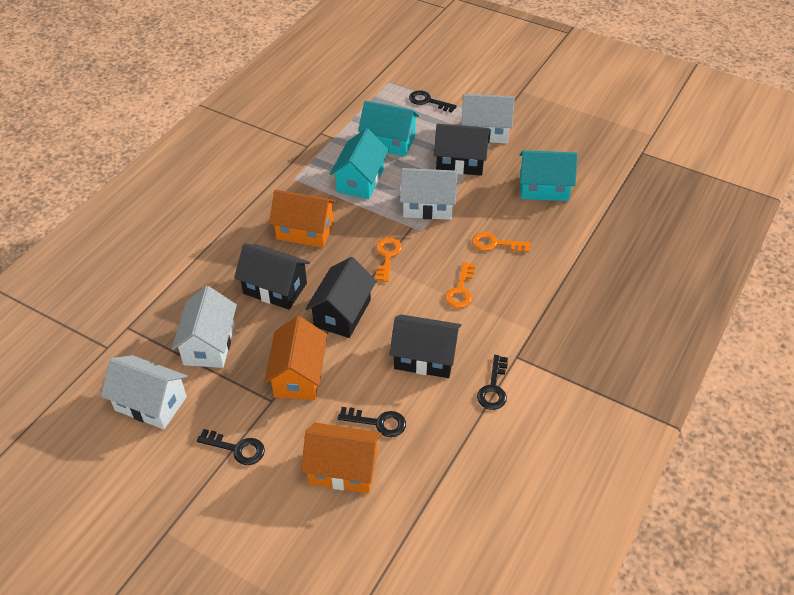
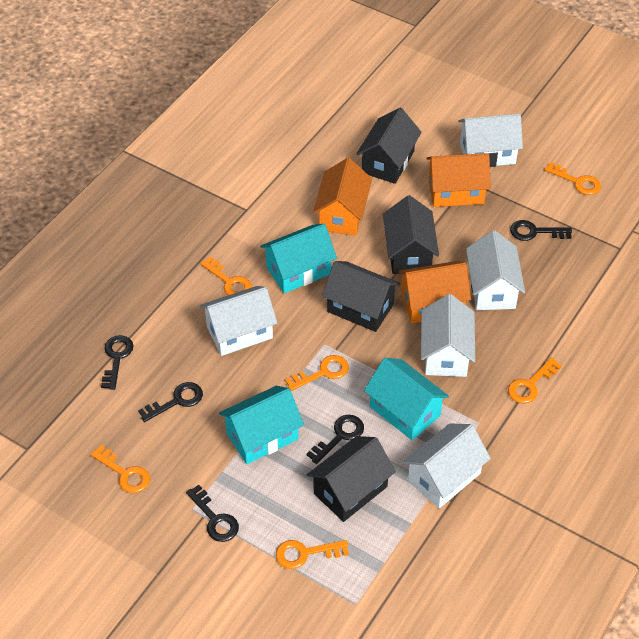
black key: 4 -> 5
orange key: 3 -> 6
white house: 4 -> 5

